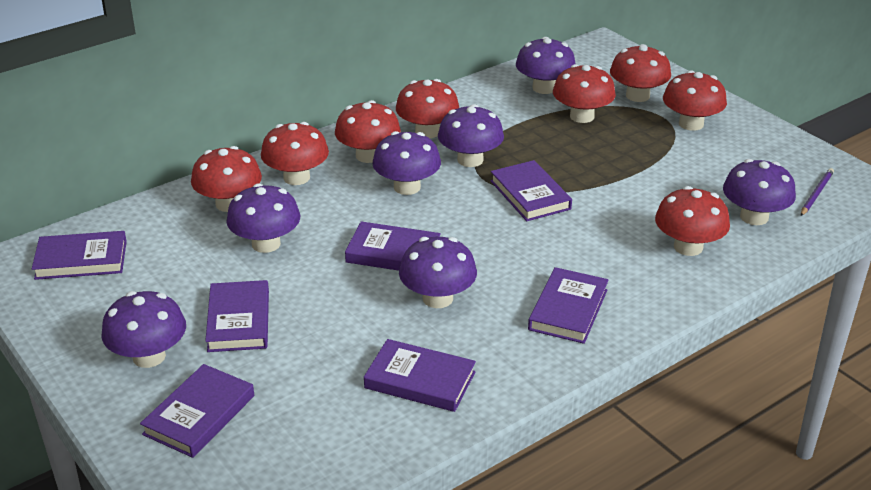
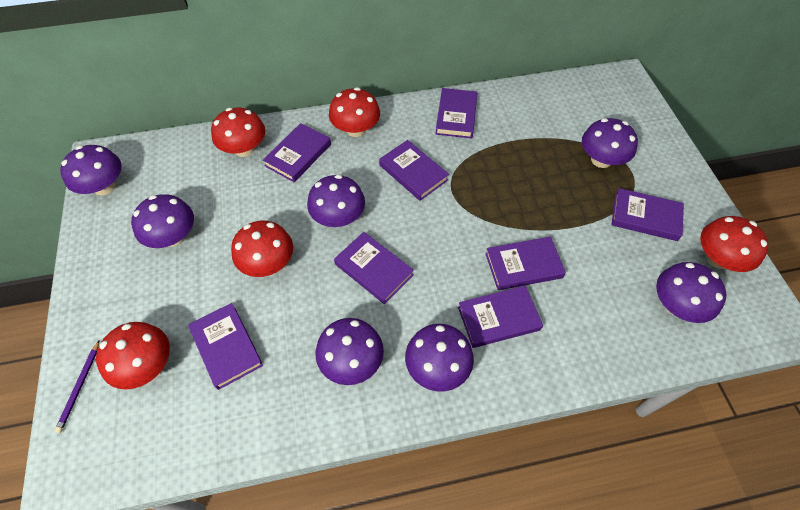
purple book: 7 -> 8
red mushroom: 8 -> 5

